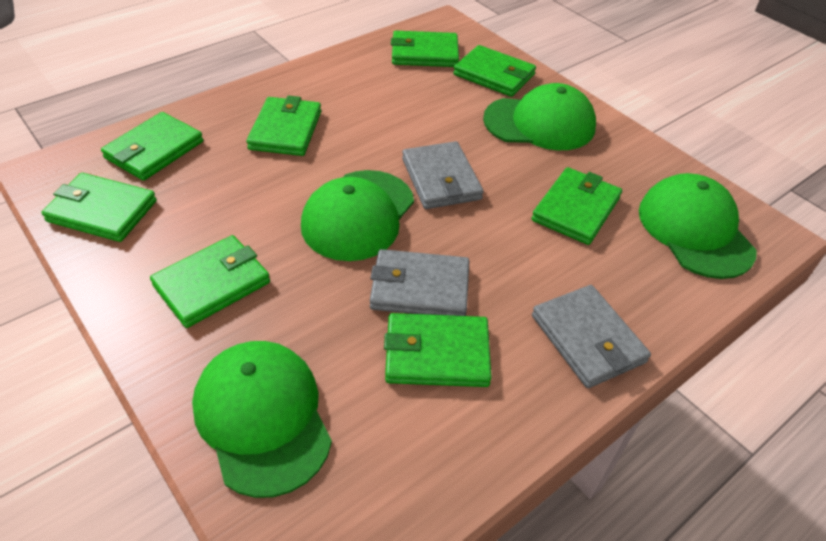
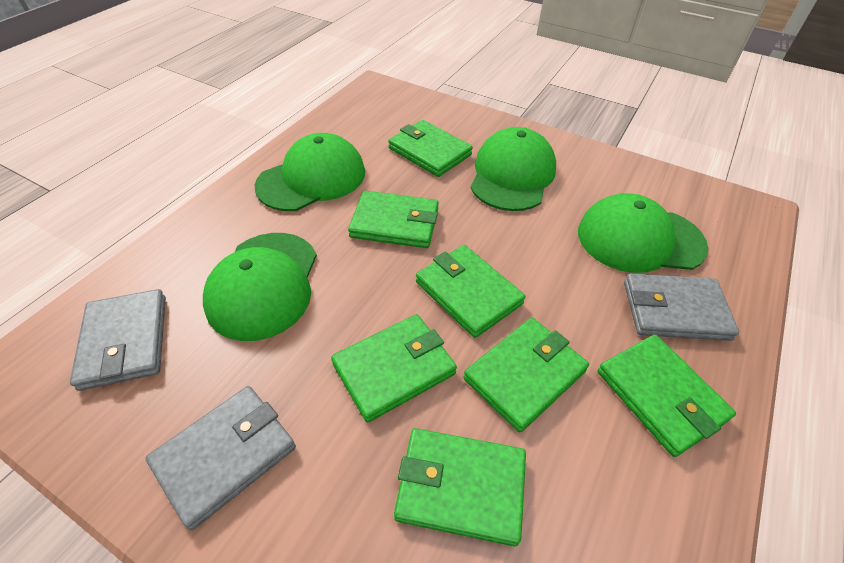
green wallet: 8 -> 7

